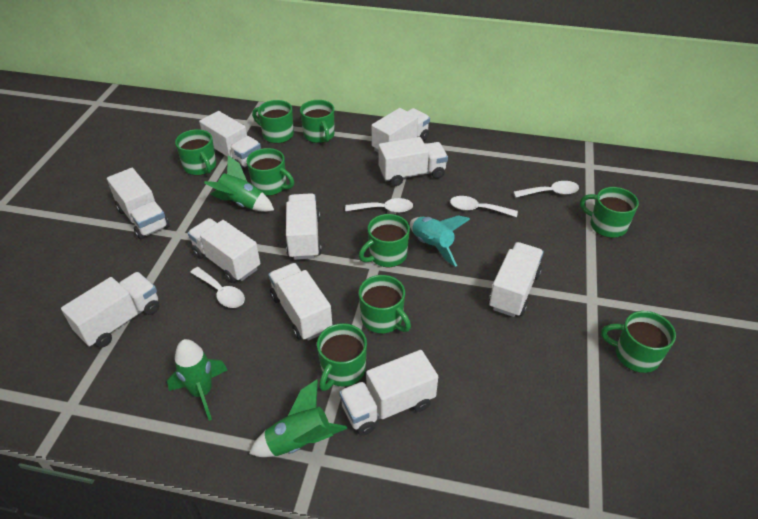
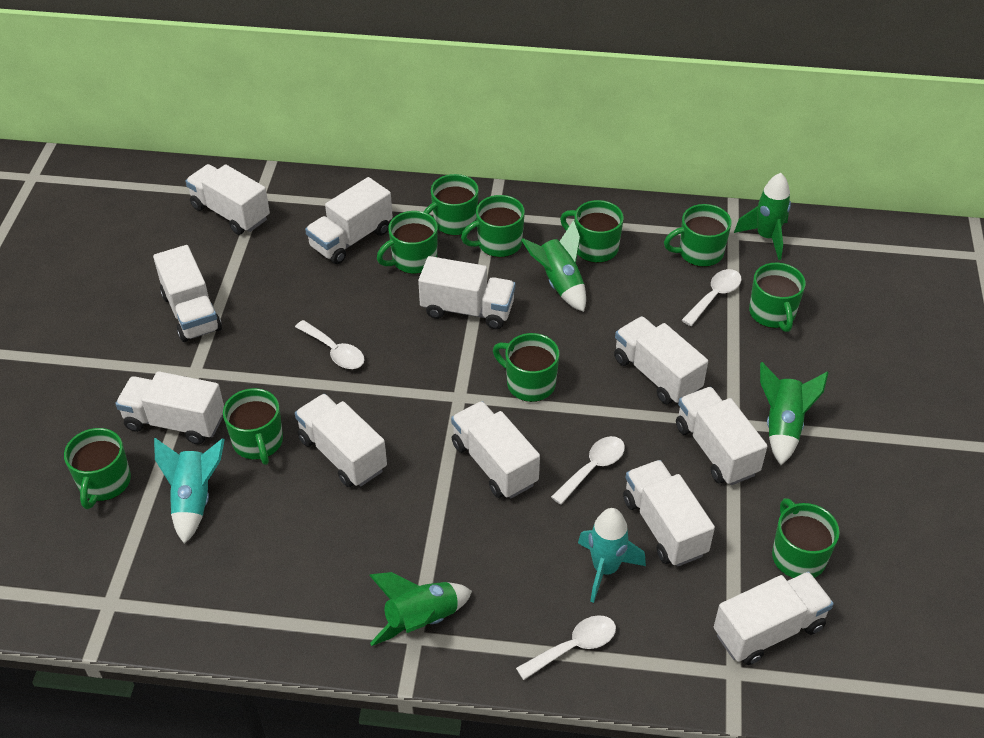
green mug: 9 -> 10
green rocket: 3 -> 4
turquoise rocket: 1 -> 2
white truck: 10 -> 11

